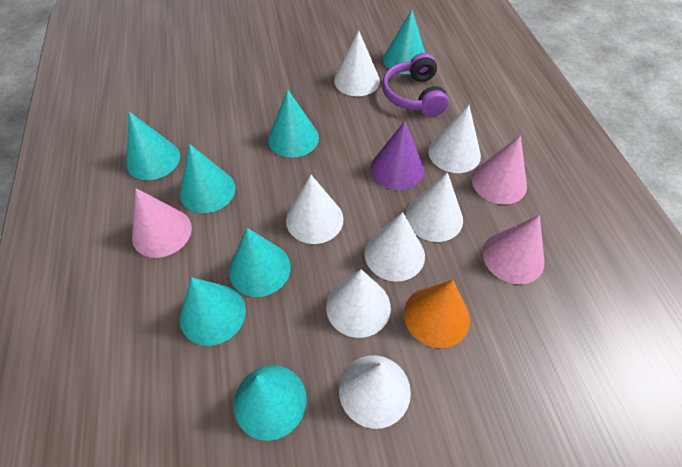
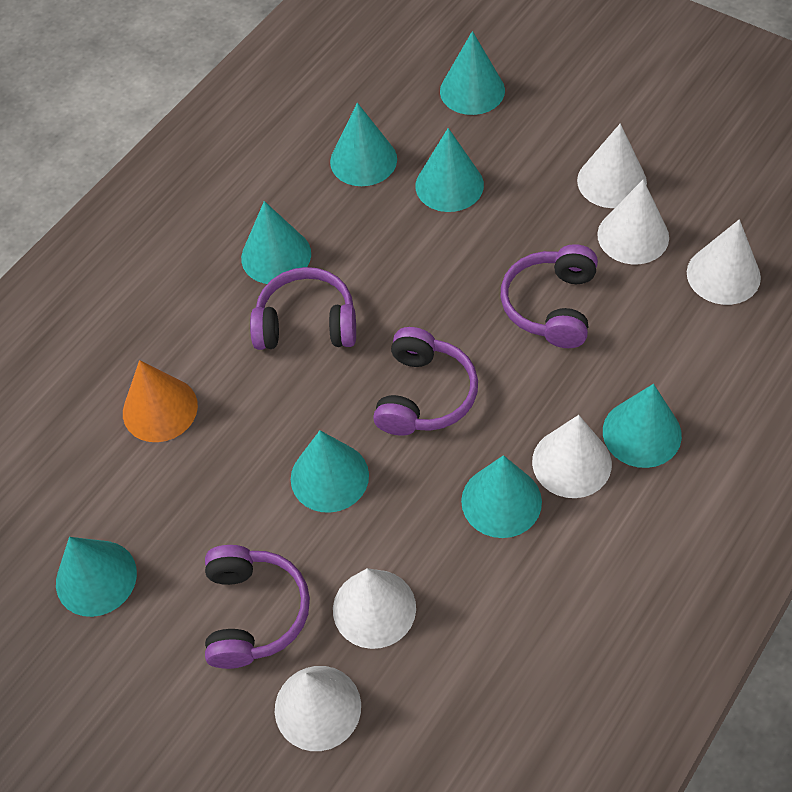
pink cone: 3 -> 0
purple cone: 1 -> 0
purple headphones: 1 -> 4
turquoise cone: 7 -> 8
white cone: 7 -> 6

